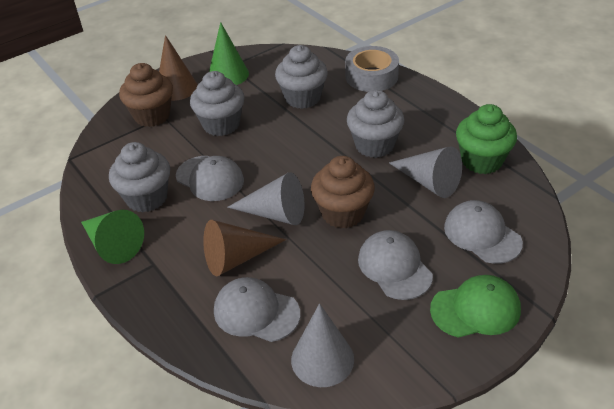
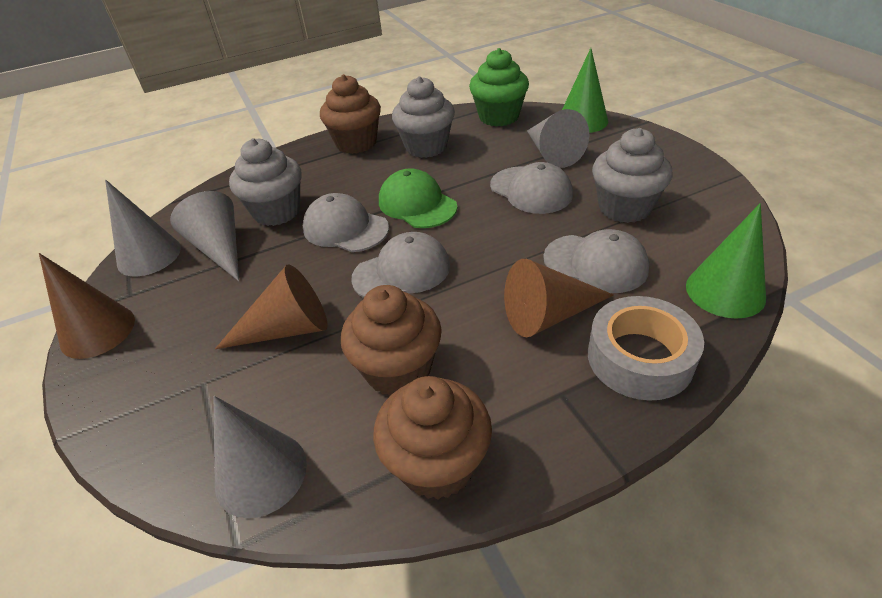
brown cone: 2 -> 3
brown cupcake: 2 -> 3
grey cone: 3 -> 4
grey cupcake: 4 -> 3

